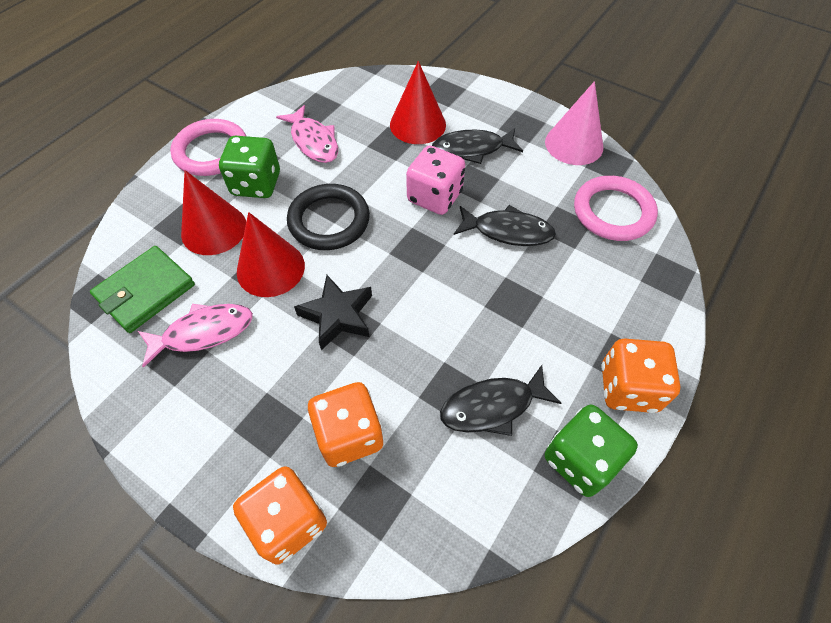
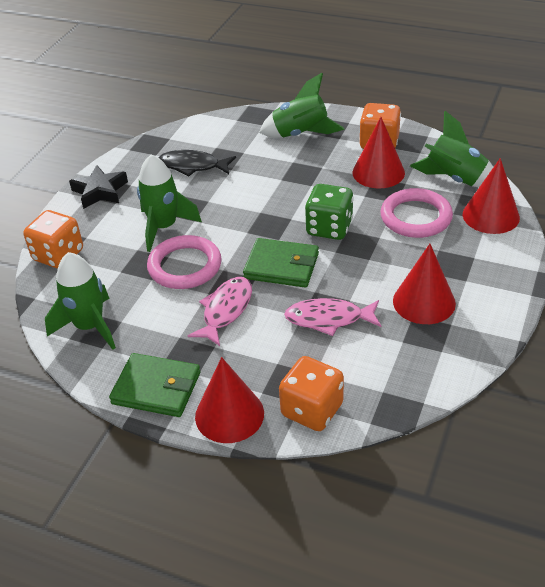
black fish: 3 -> 1
black ring: 1 -> 0
green dice: 2 -> 1
green rocket: 0 -> 4
green wallet: 1 -> 2
pink cone: 1 -> 0
pink dice: 1 -> 0
red cone: 3 -> 4

